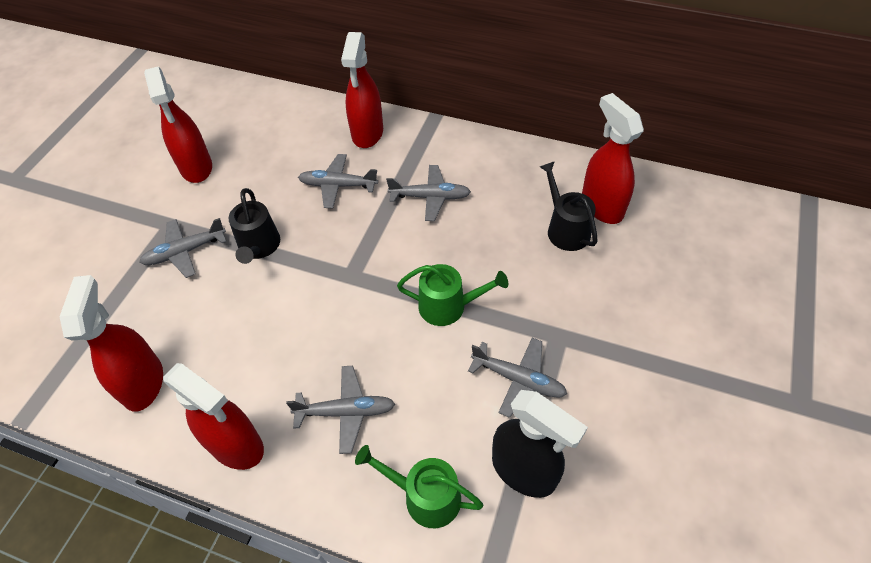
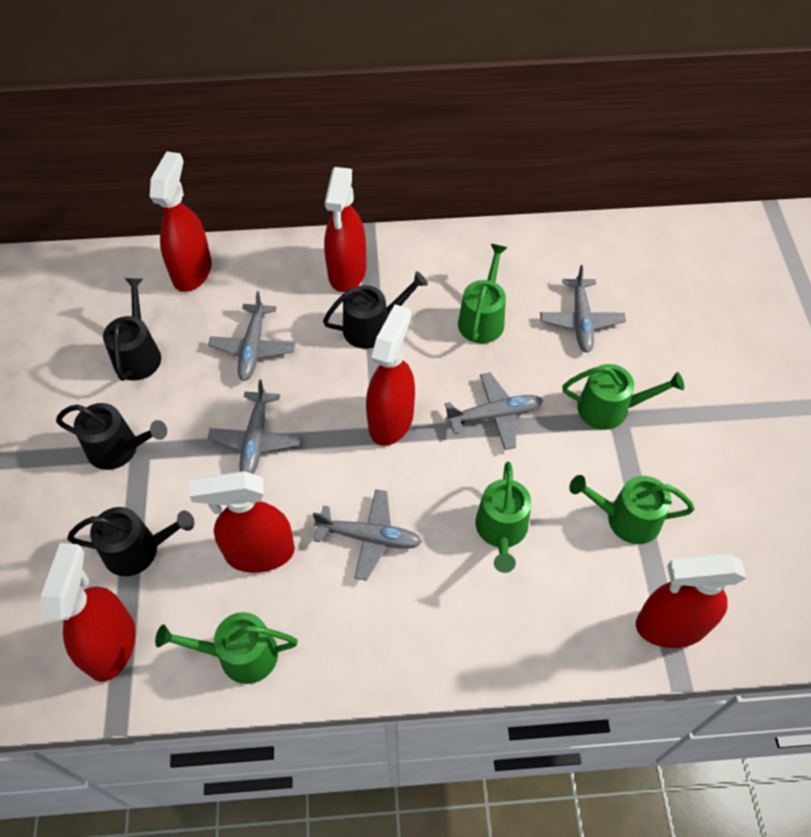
black spray bottle: 1 -> 0
black watering can: 2 -> 4
green watering can: 2 -> 5
red spray bottle: 5 -> 6

